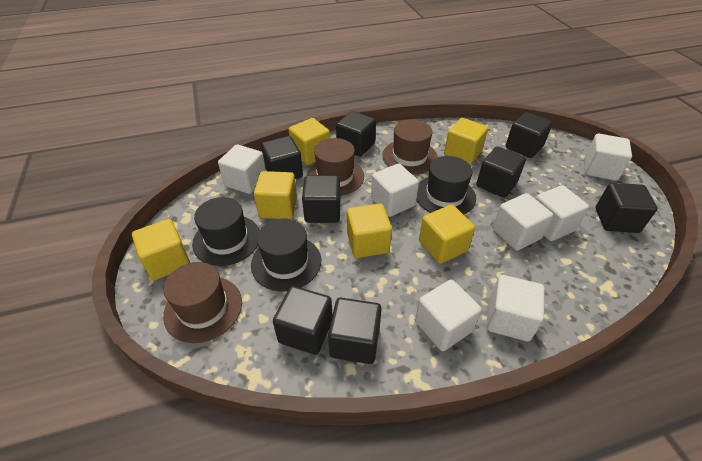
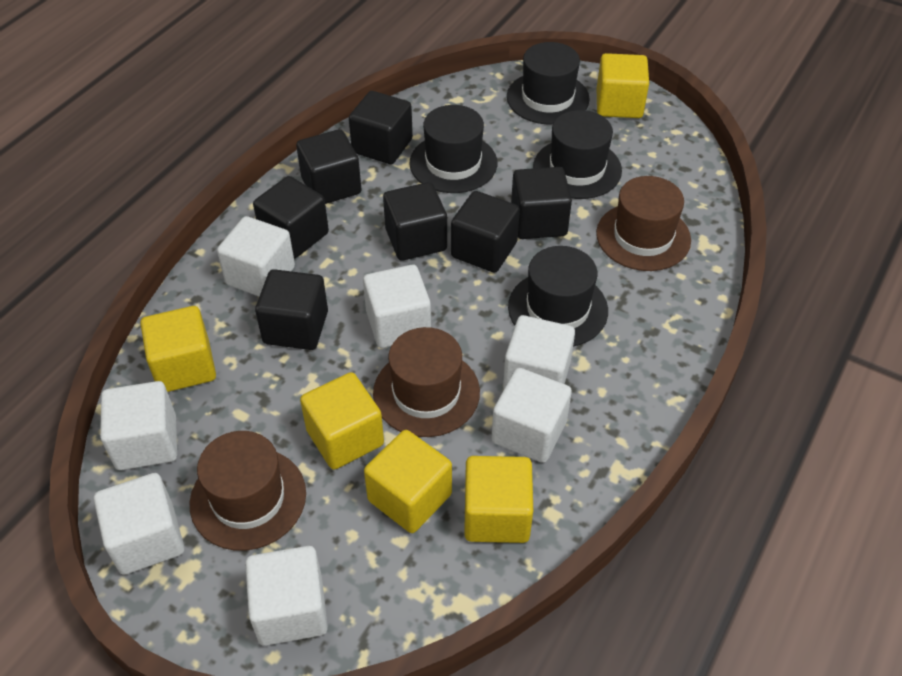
black cube: 8 -> 7
black hat: 3 -> 4
yellow cube: 6 -> 5

